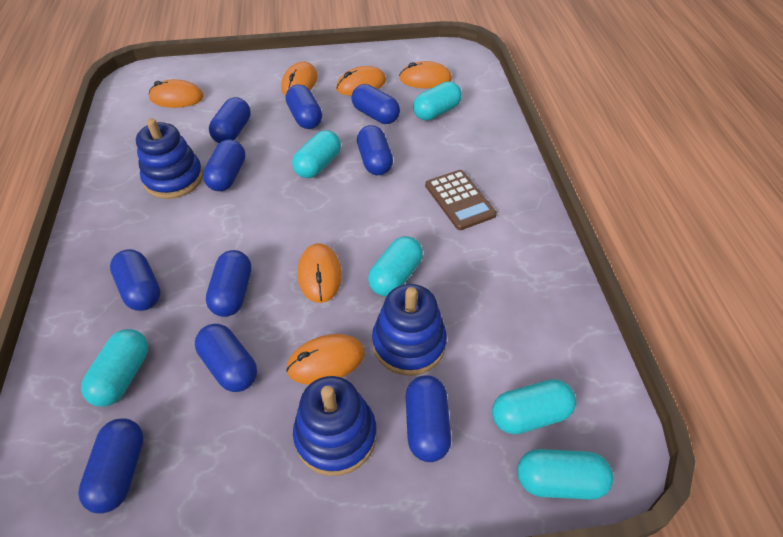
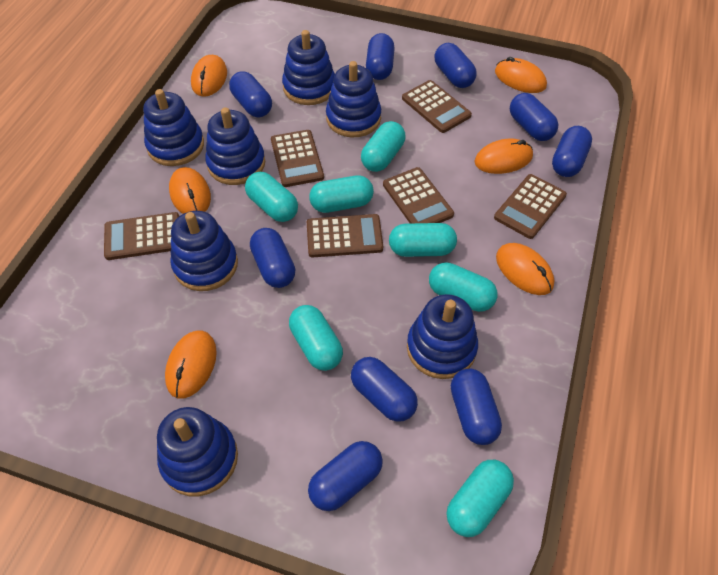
blue capsule: 10 -> 9
blue stacking toy: 3 -> 7
brown calculator: 1 -> 6
turquoise capsule: 6 -> 7

